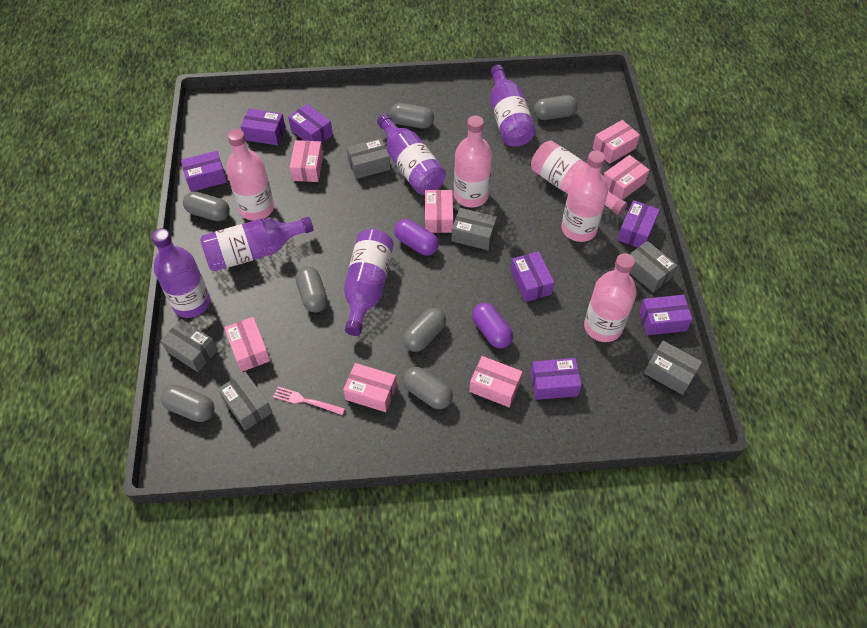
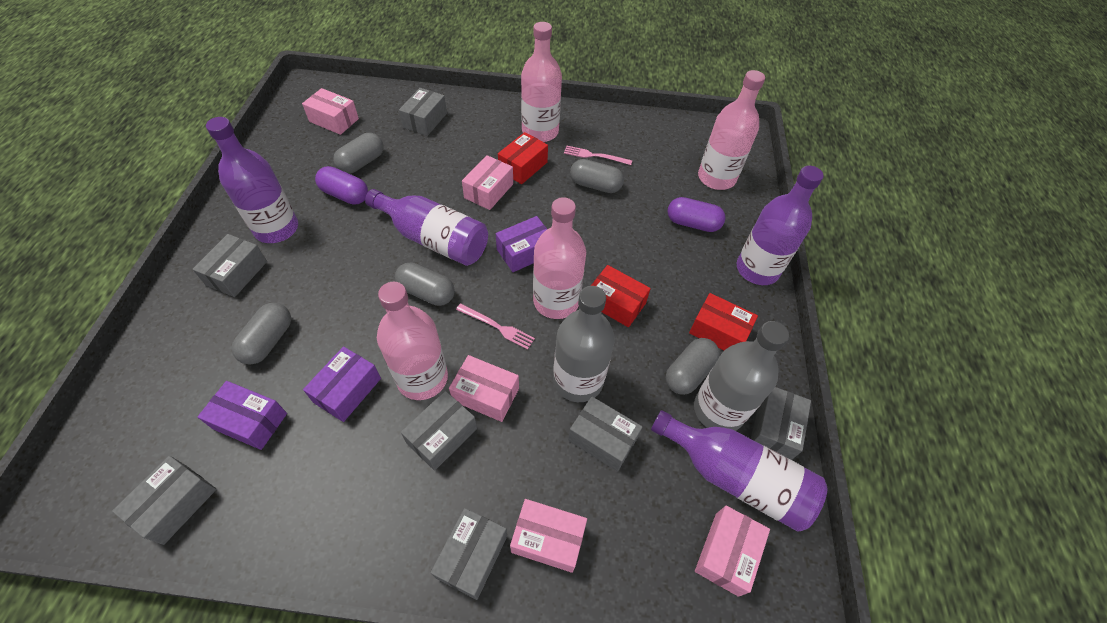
grey bottle: 0 -> 2
grey box: 6 -> 7
grey capsule: 7 -> 5
pink bottle: 5 -> 4
pink box: 7 -> 5
pink fork: 1 -> 2
purple bottle: 5 -> 4
purple box: 7 -> 3
red box: 0 -> 3

